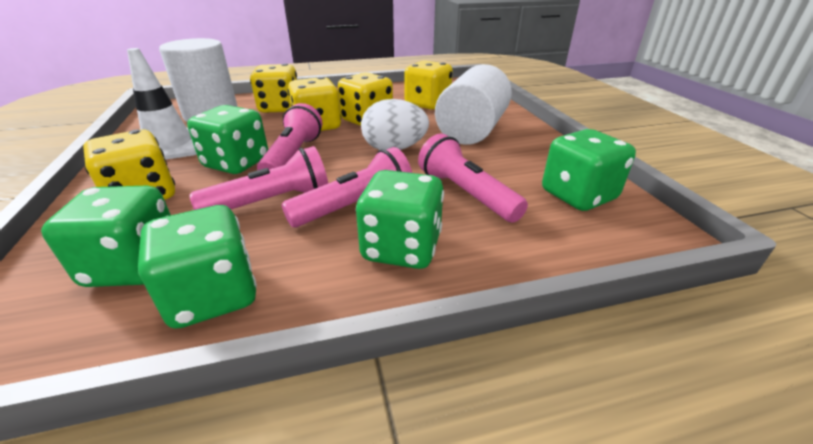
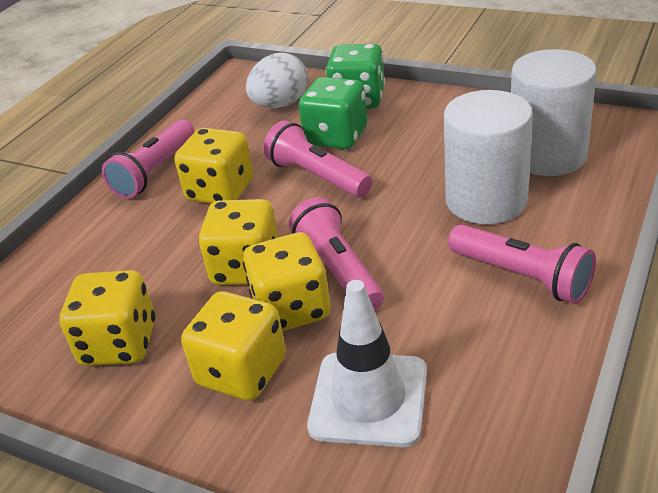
green dice: 5 -> 2

